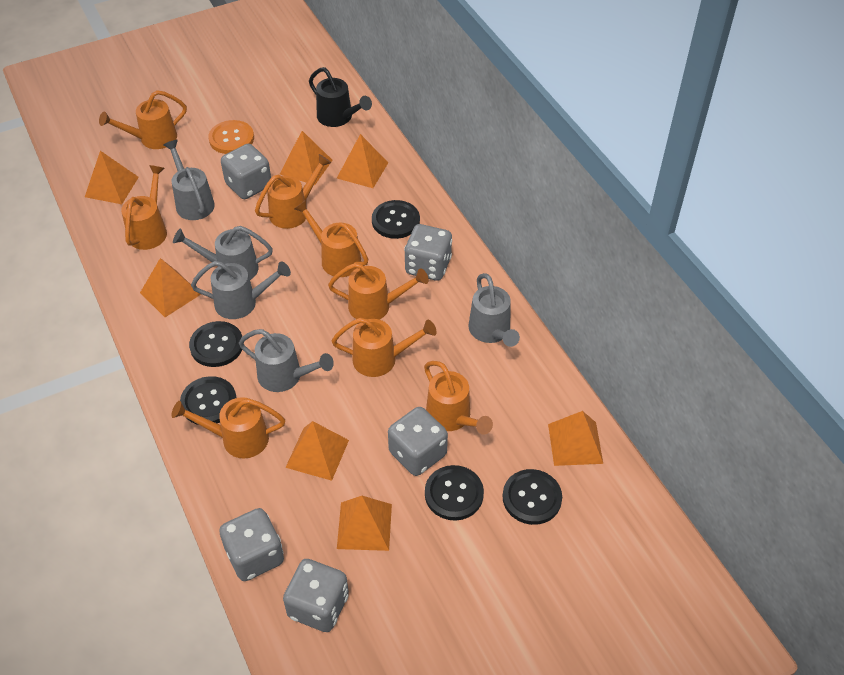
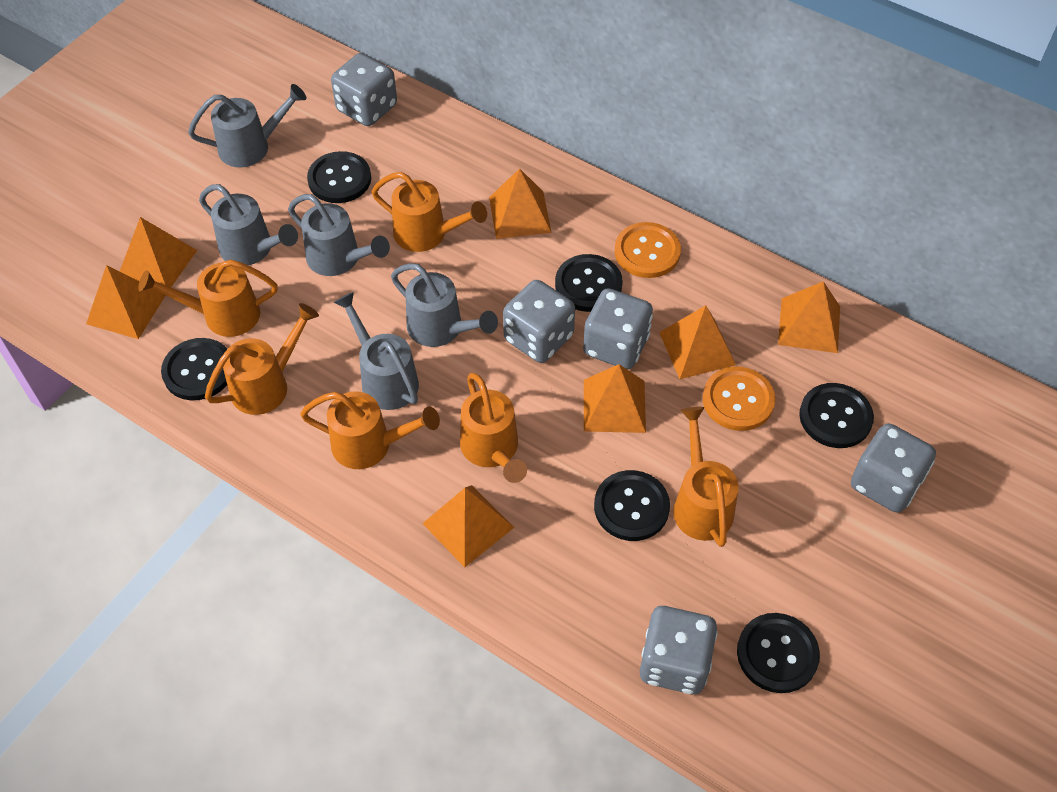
black button: 5 -> 6
black watering can: 1 -> 0
orange button: 1 -> 2
orange watering can: 8 -> 6

